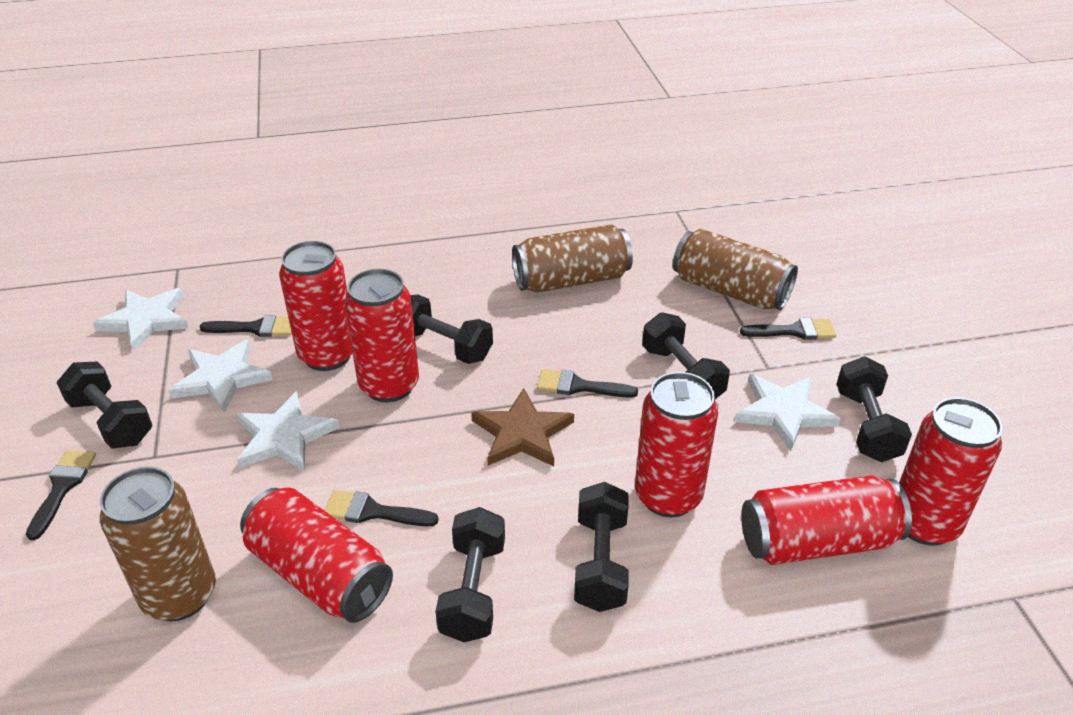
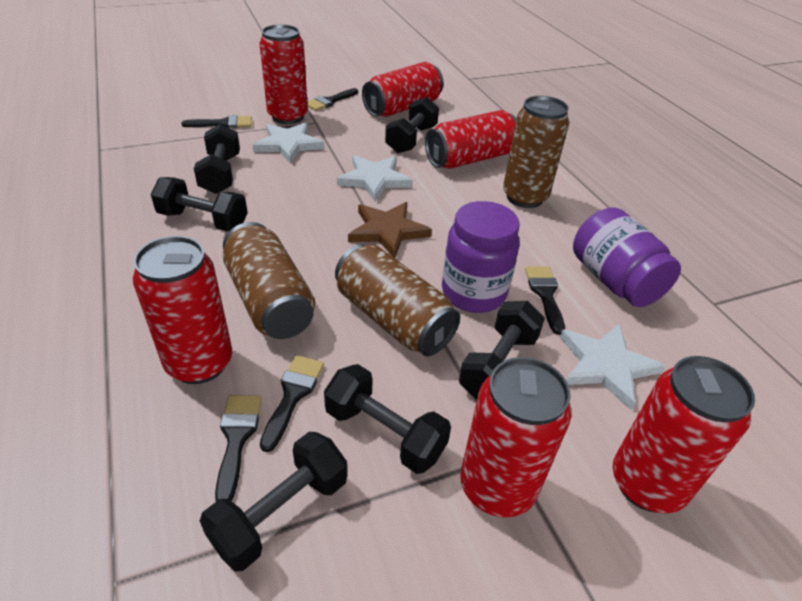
purple jar: 0 -> 2
white star: 4 -> 3

